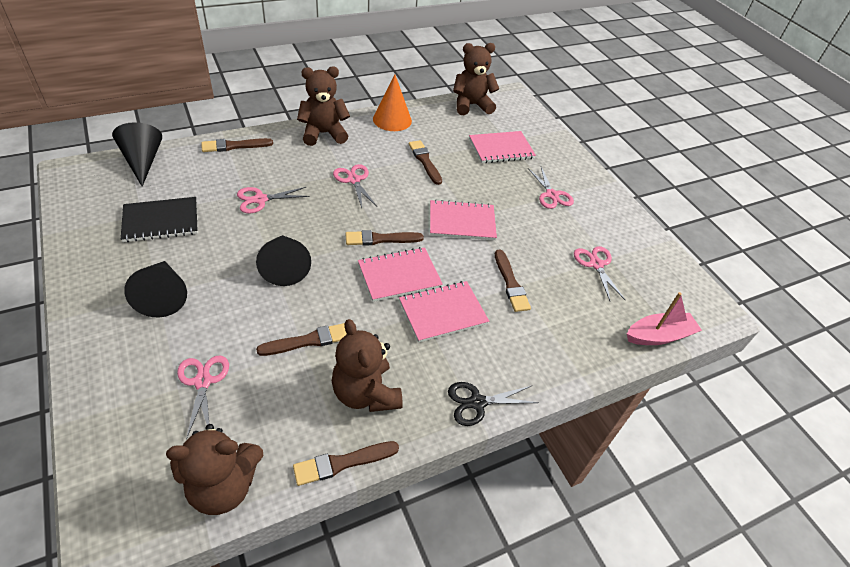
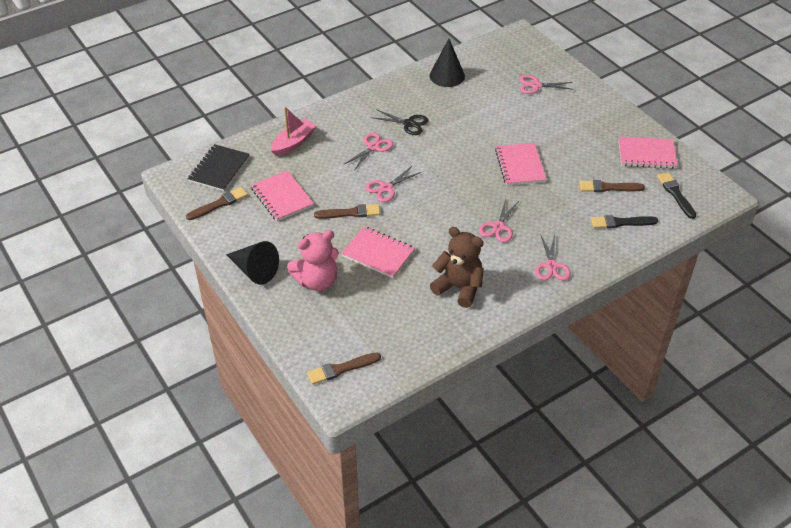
black brush: 0 -> 2
black cone: 3 -> 2
brown brush: 6 -> 4
brown teddy bear: 4 -> 1
orange cone: 1 -> 0
pink teddy bear: 0 -> 1

